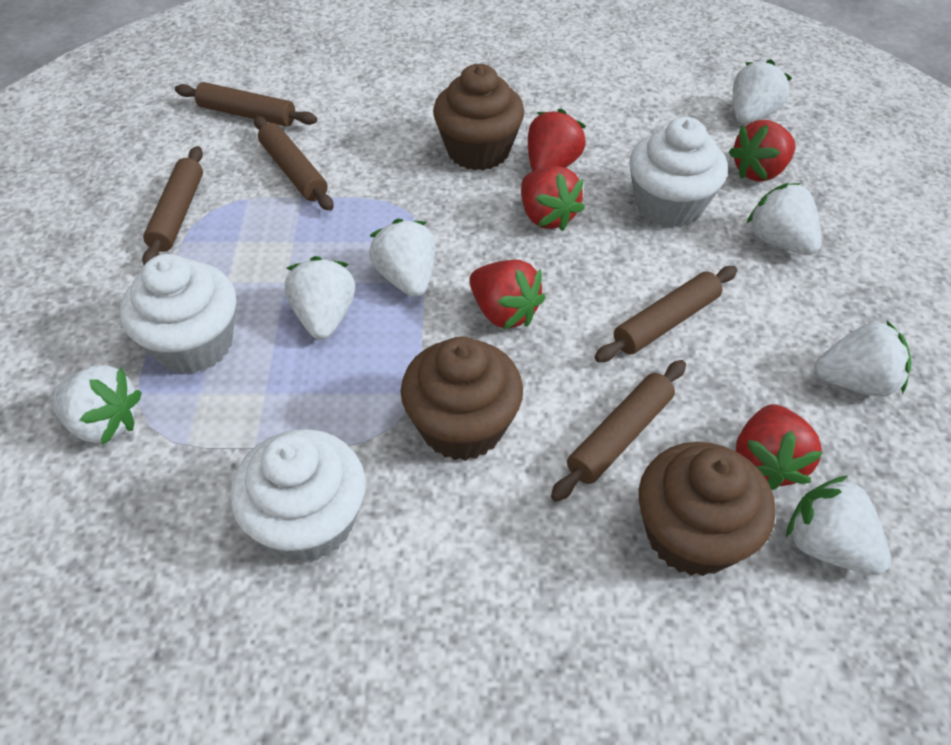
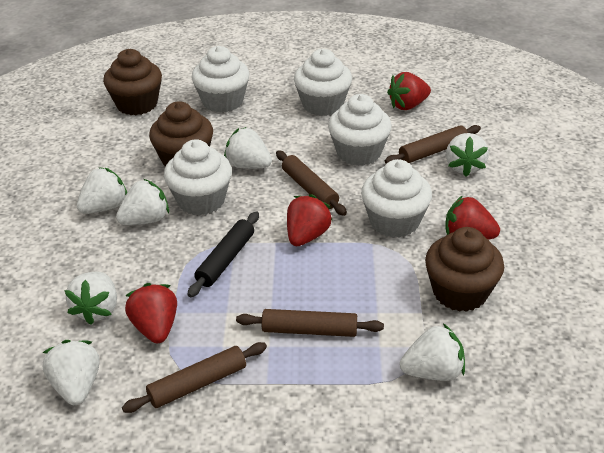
black rolling pin: 0 -> 1
brown rolling pin: 5 -> 4
red strawberry: 5 -> 4
white cupcake: 3 -> 5

